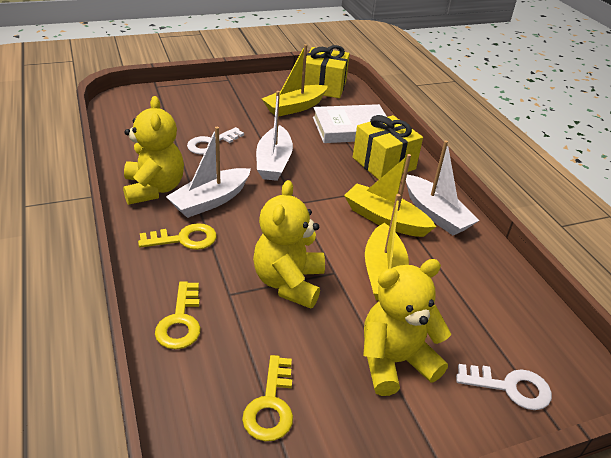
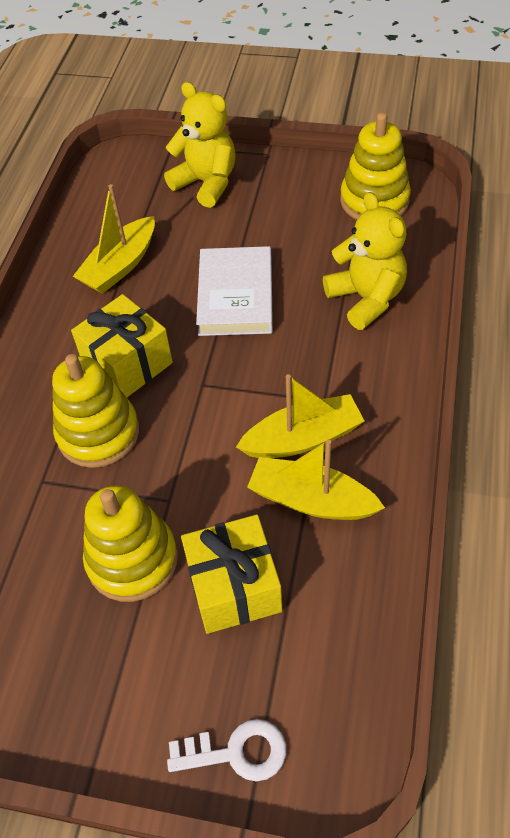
white boat: 3 -> 0
white key: 2 -> 1
yellow key: 3 -> 0
yellow stacking toy: 0 -> 3
yellow teddy bear: 3 -> 2

